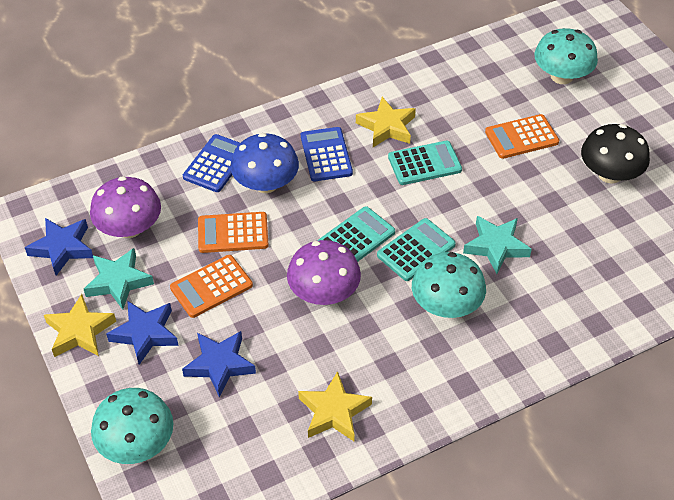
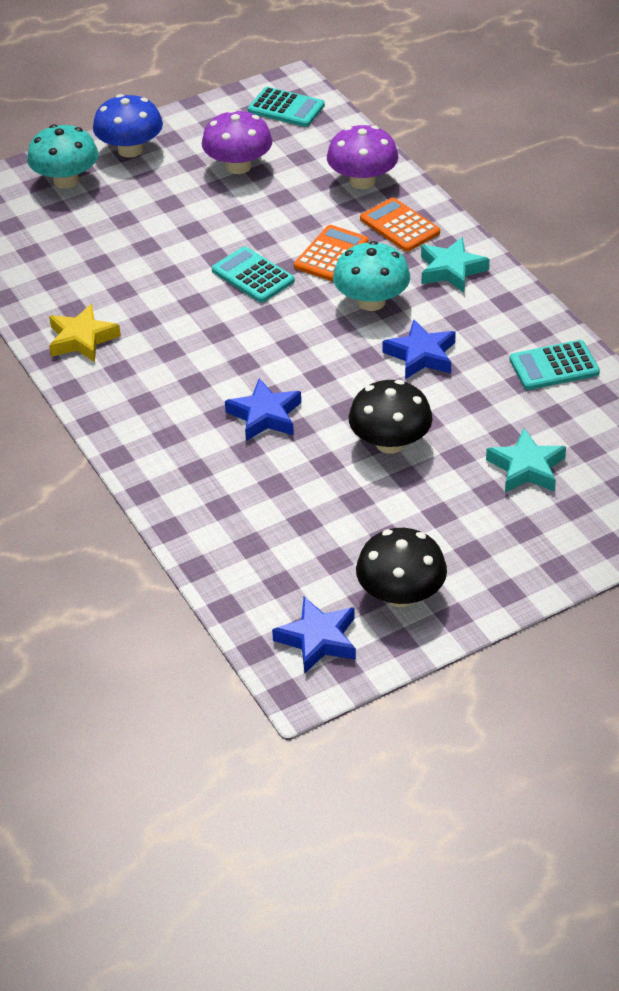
black mushroom: 1 -> 2
blue calculator: 2 -> 0
orange calculator: 3 -> 2
turquoise mushroom: 3 -> 2
yellow star: 3 -> 1

